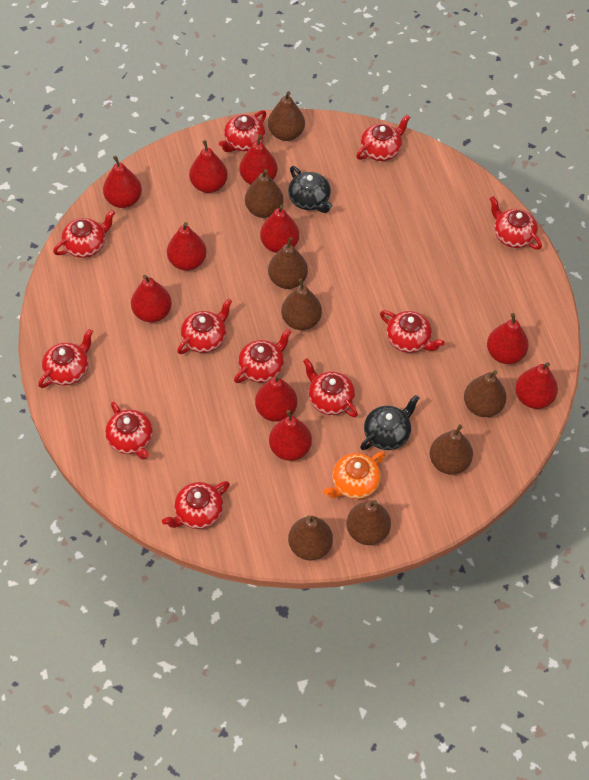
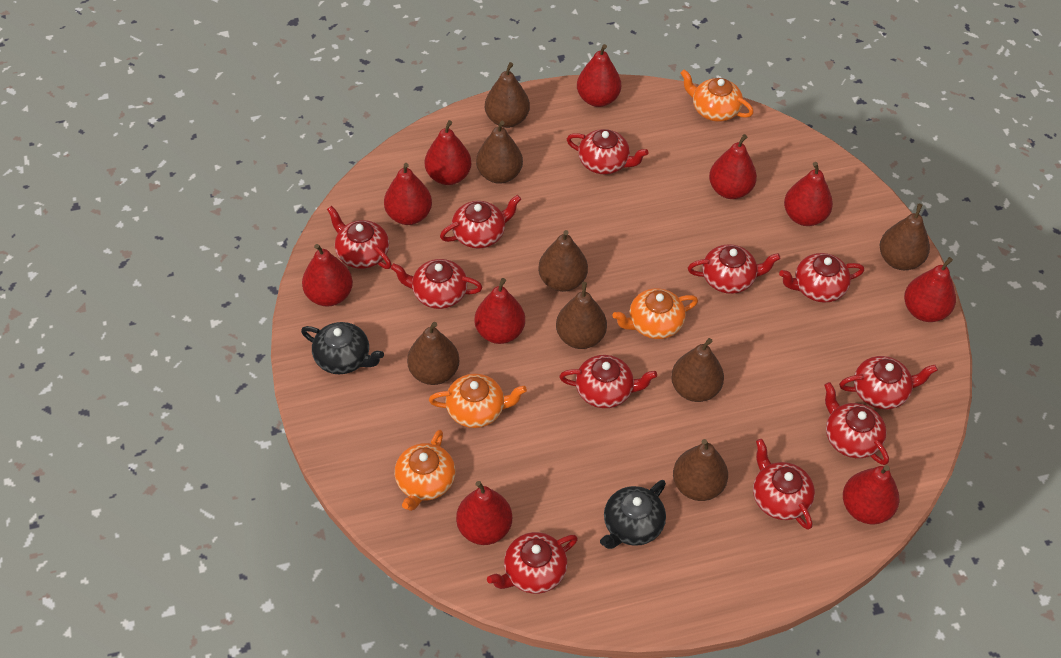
orange teapot: 1 -> 4

